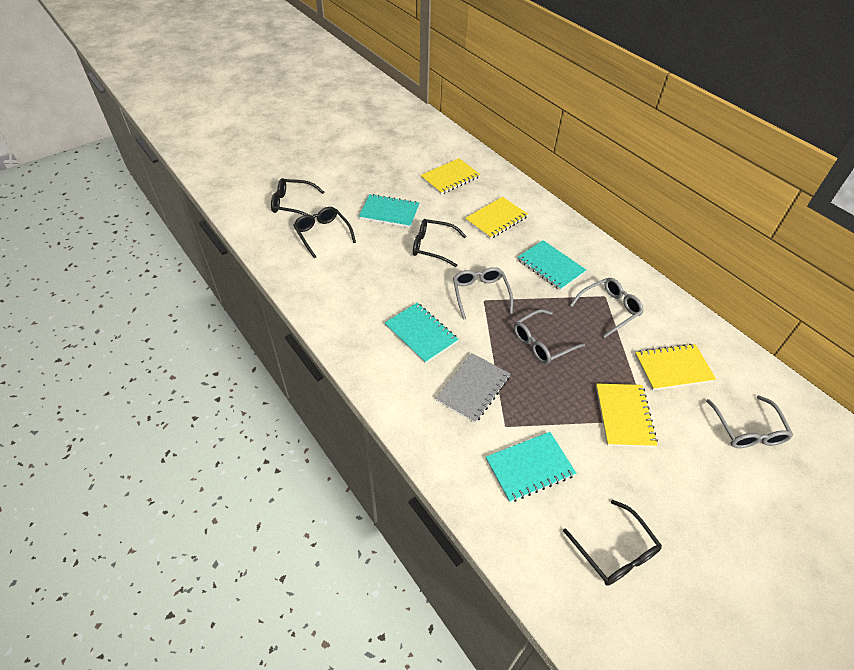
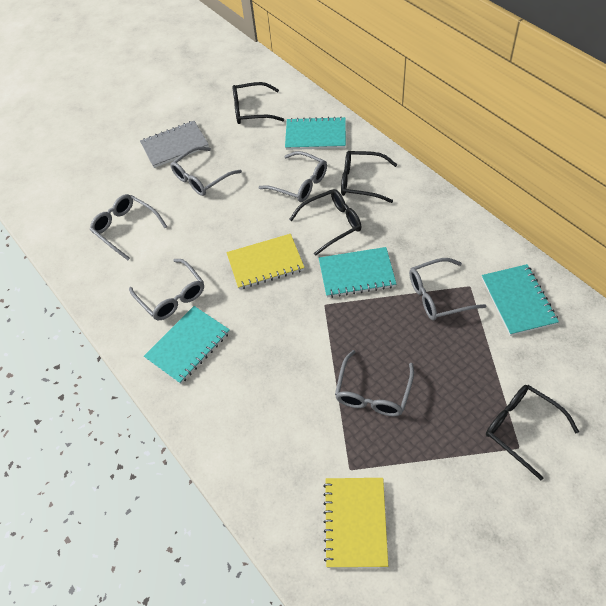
grey glasses: 4 -> 6
yellow notebook: 4 -> 2

